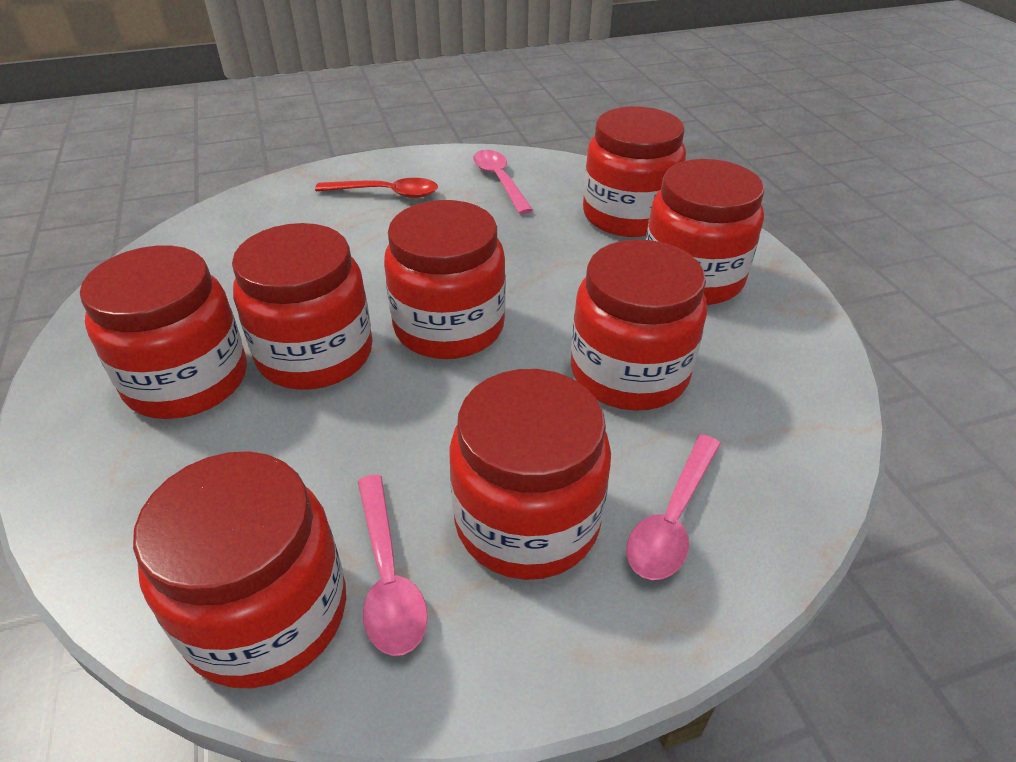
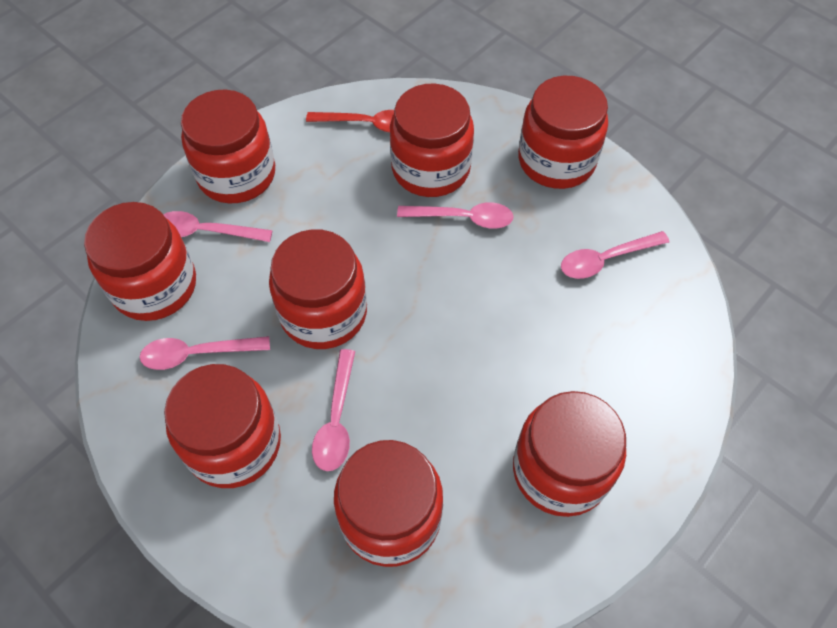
pink spoon: 3 -> 5

